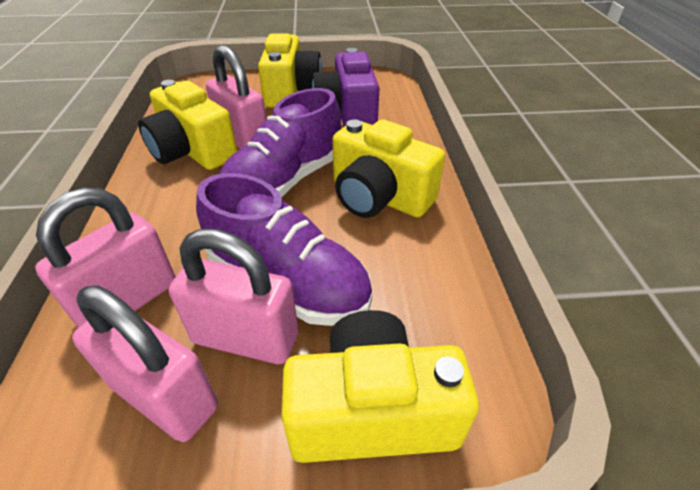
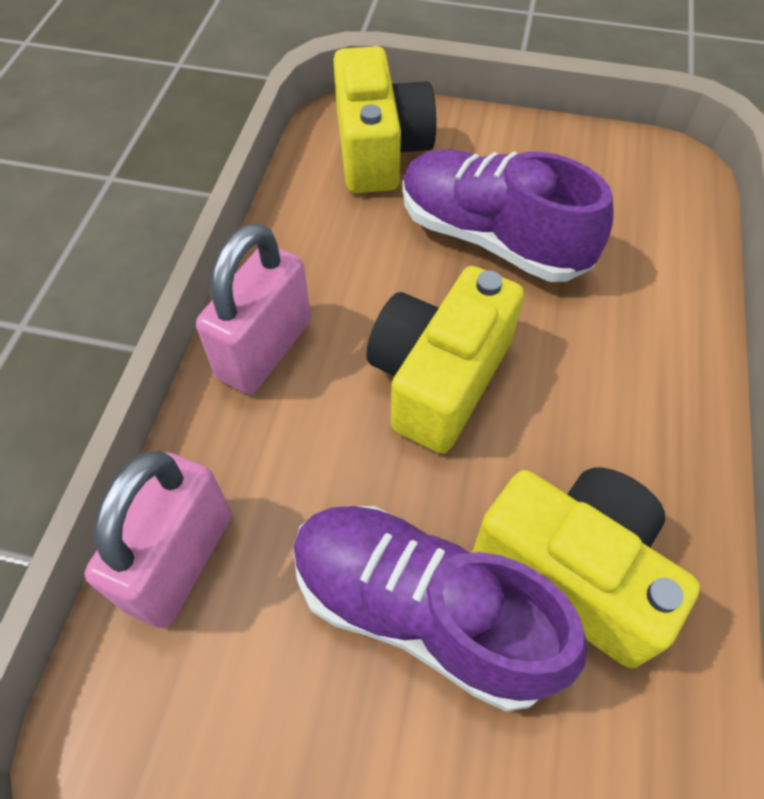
pink padlock: 4 -> 2
purple camera: 1 -> 0
yellow camera: 4 -> 3

